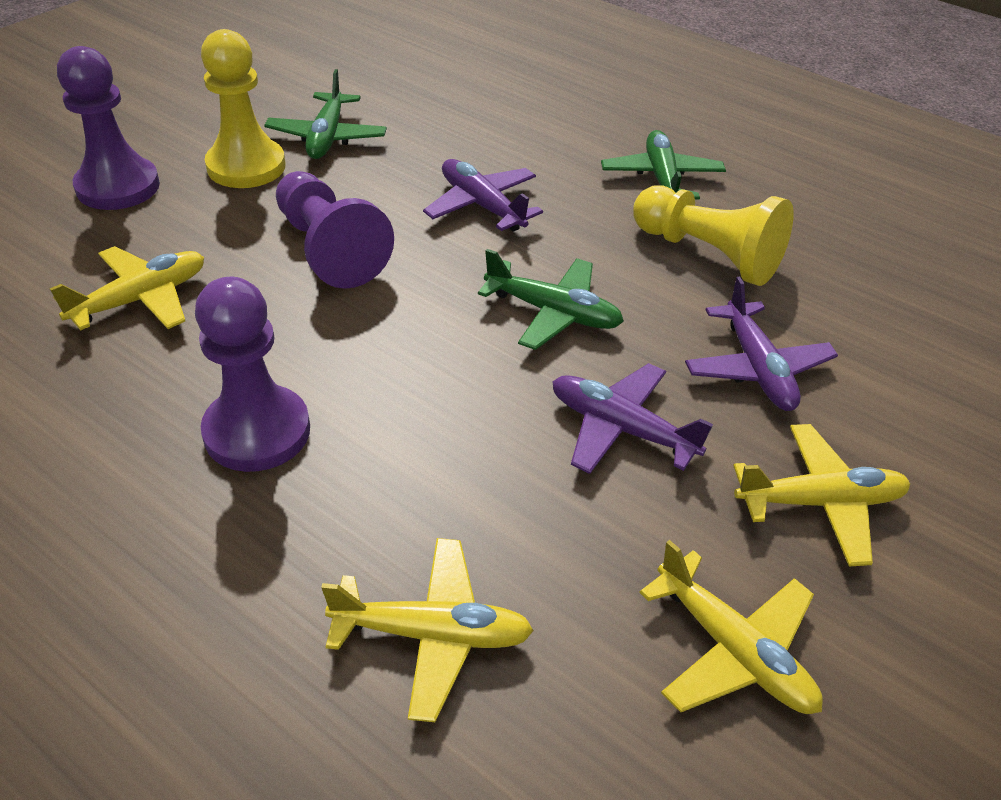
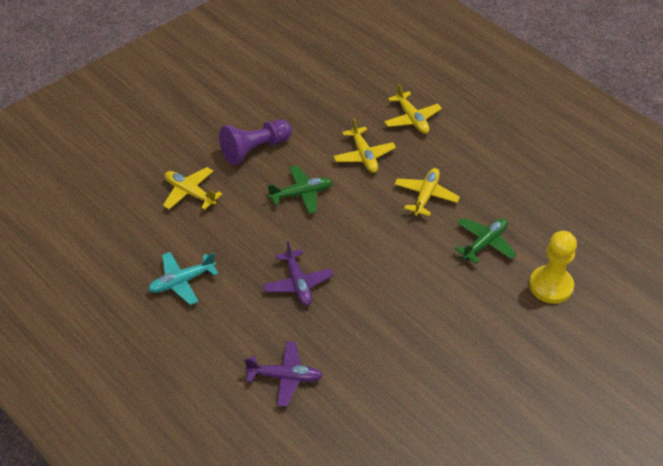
green plane: 3 -> 2
purple pawn: 3 -> 1
purple plane: 3 -> 2
turquoise plane: 0 -> 1
yellow pawn: 2 -> 1

